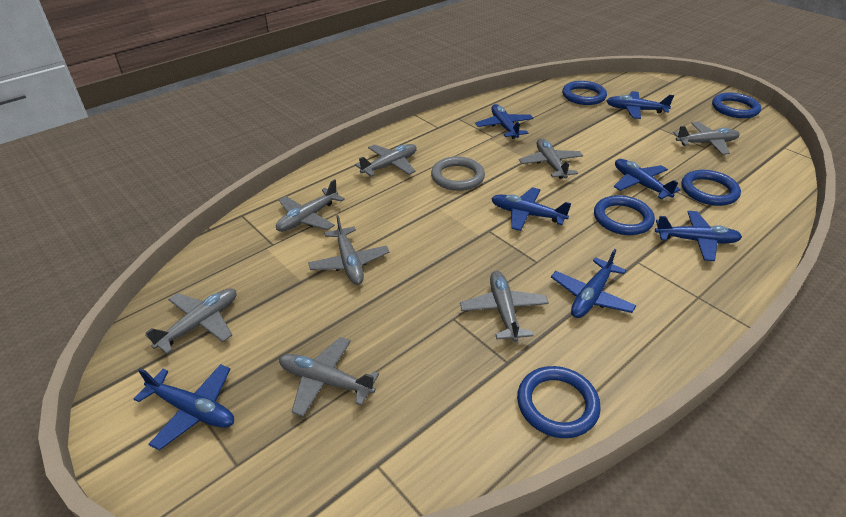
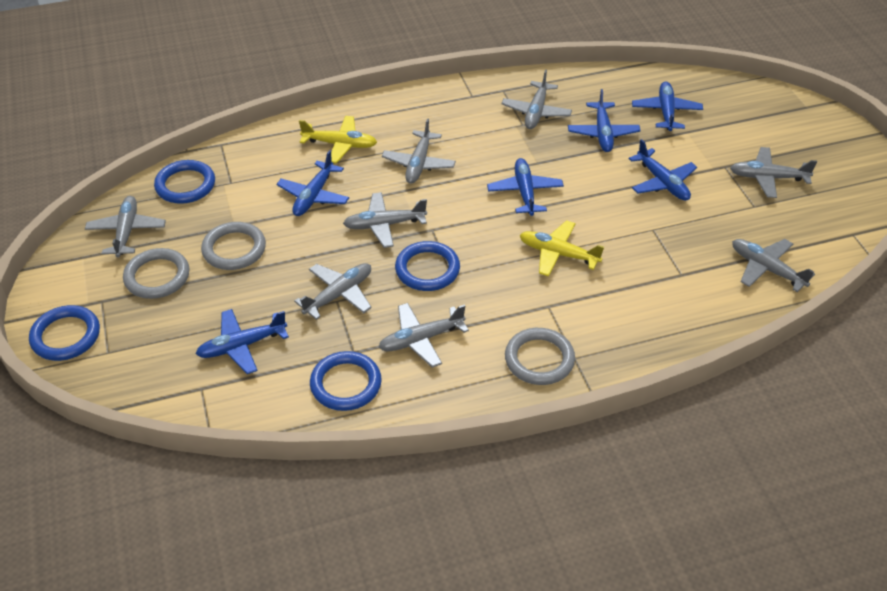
blue plane: 7 -> 6
blue ring: 5 -> 4
grey ring: 1 -> 3
yellow plane: 0 -> 2

